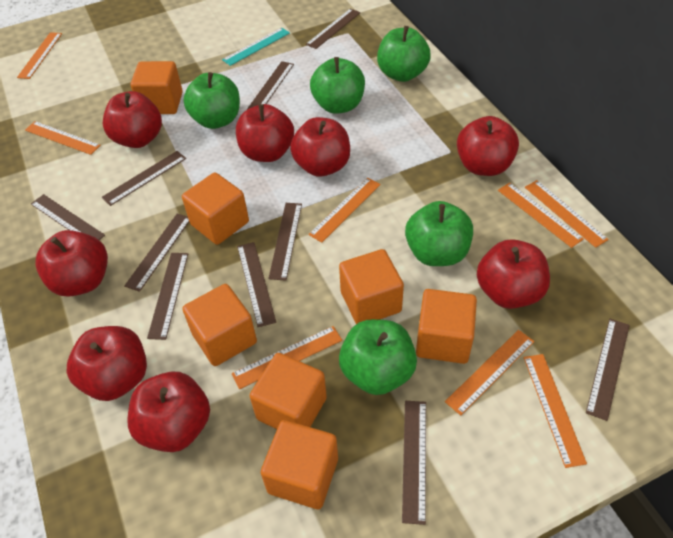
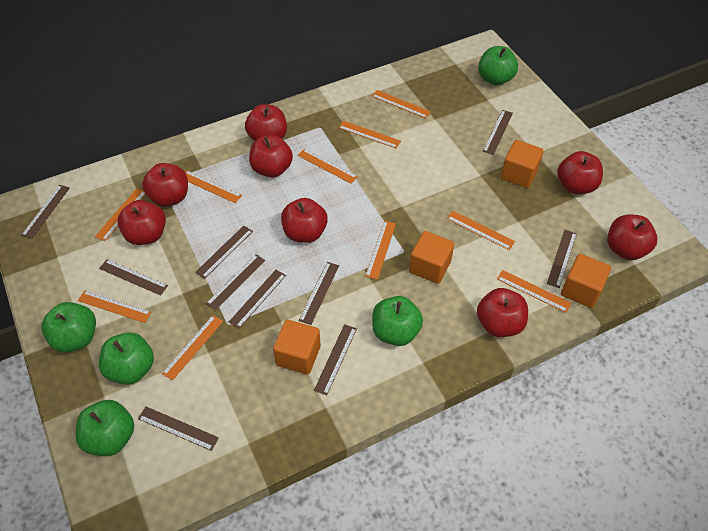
orange cube: 7 -> 4
orange ruler: 8 -> 10
turquoise ruler: 1 -> 0

